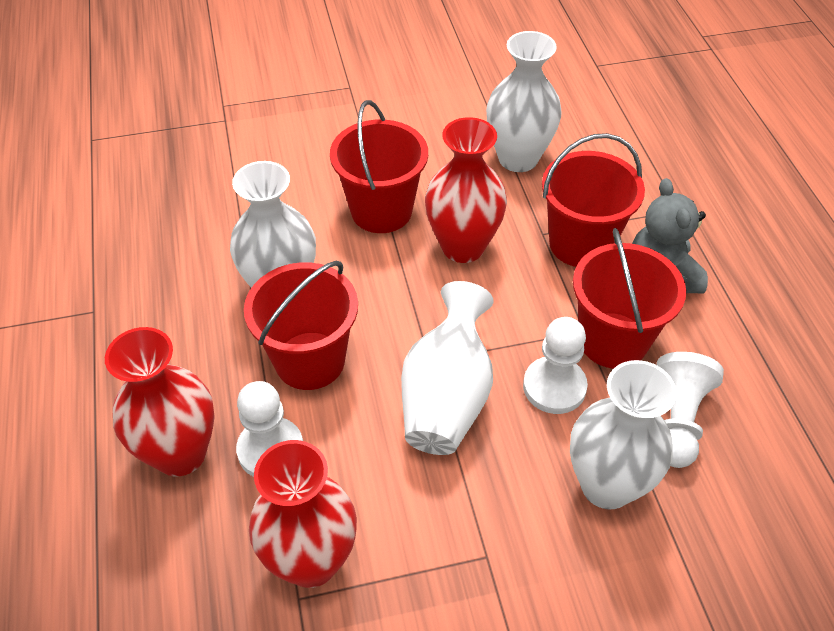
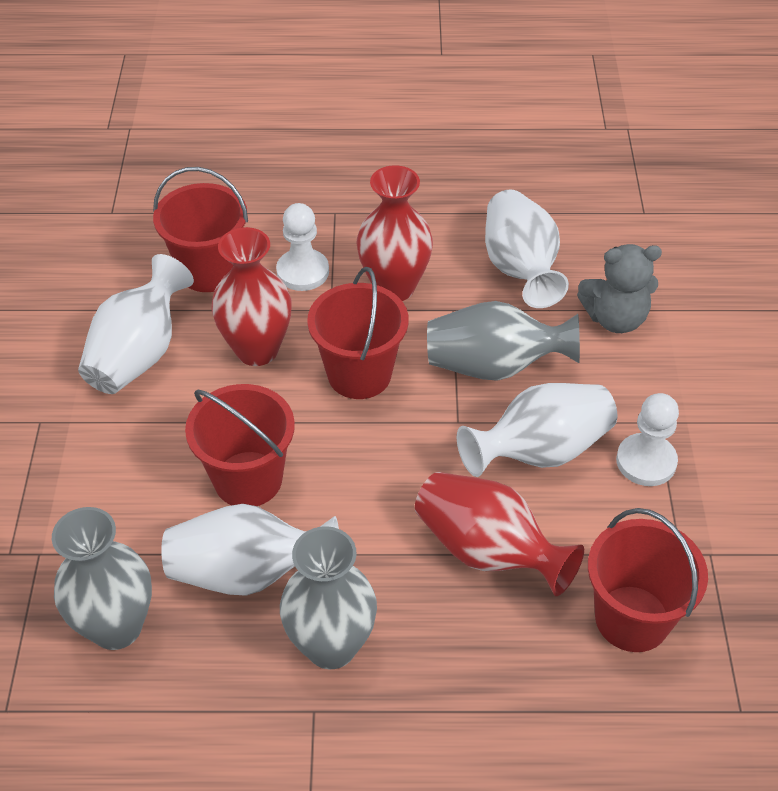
grey vase: 0 -> 3
white pawn: 3 -> 2

